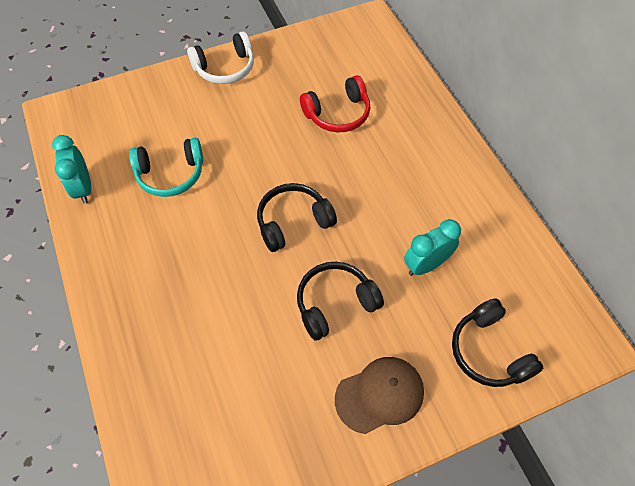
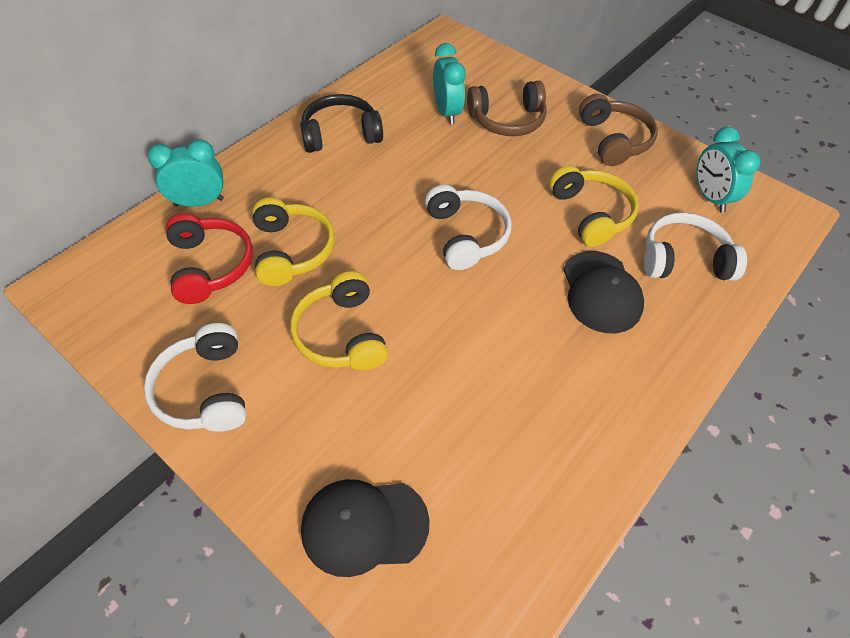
black cap: 0 -> 2
black headphones: 3 -> 1
brown cap: 1 -> 0
brown headphones: 0 -> 2
turquoise clock: 2 -> 3
turquoise headphones: 1 -> 0
white headphones: 1 -> 3
yellow headphones: 0 -> 3

